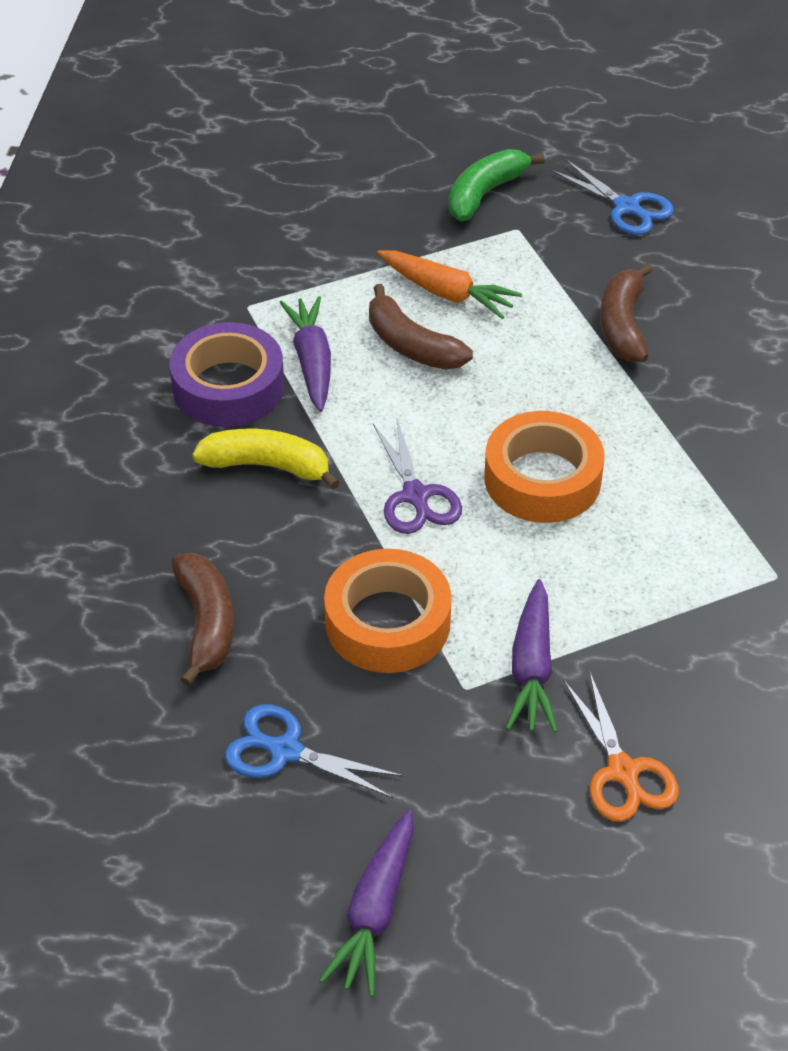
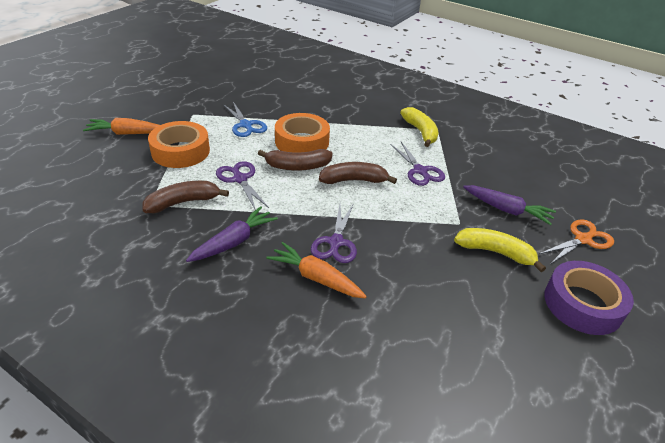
blue scissors: 2 -> 1
green banana: 1 -> 0
orange carrot: 1 -> 2
purple carrot: 3 -> 2
purple scissors: 1 -> 3
yellow banana: 1 -> 2

